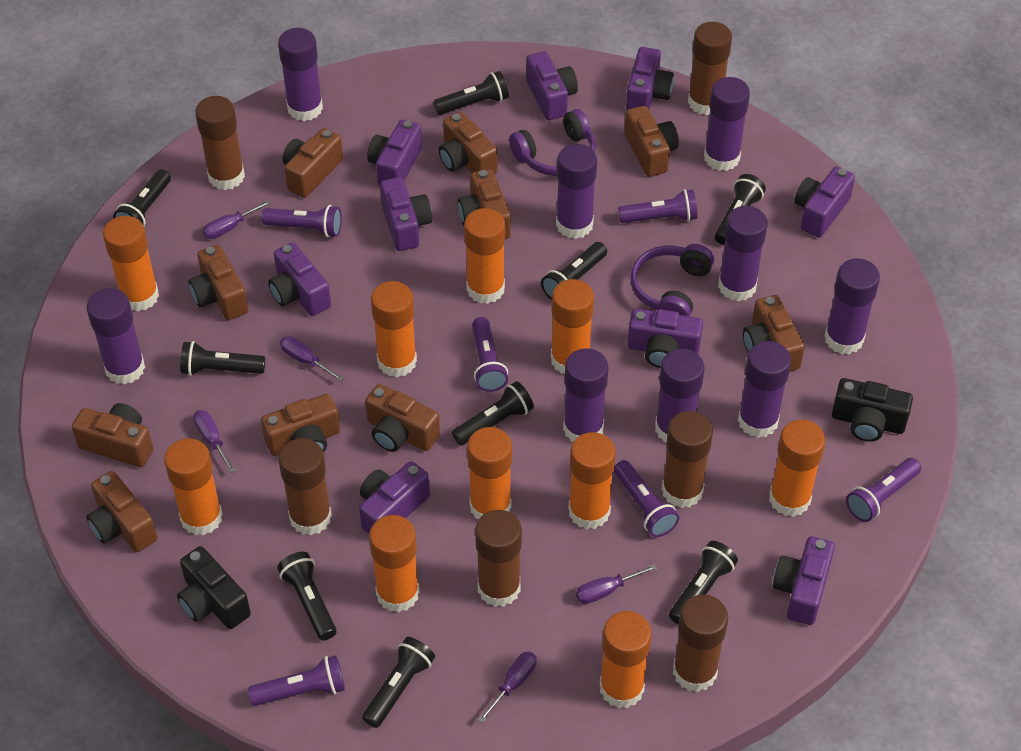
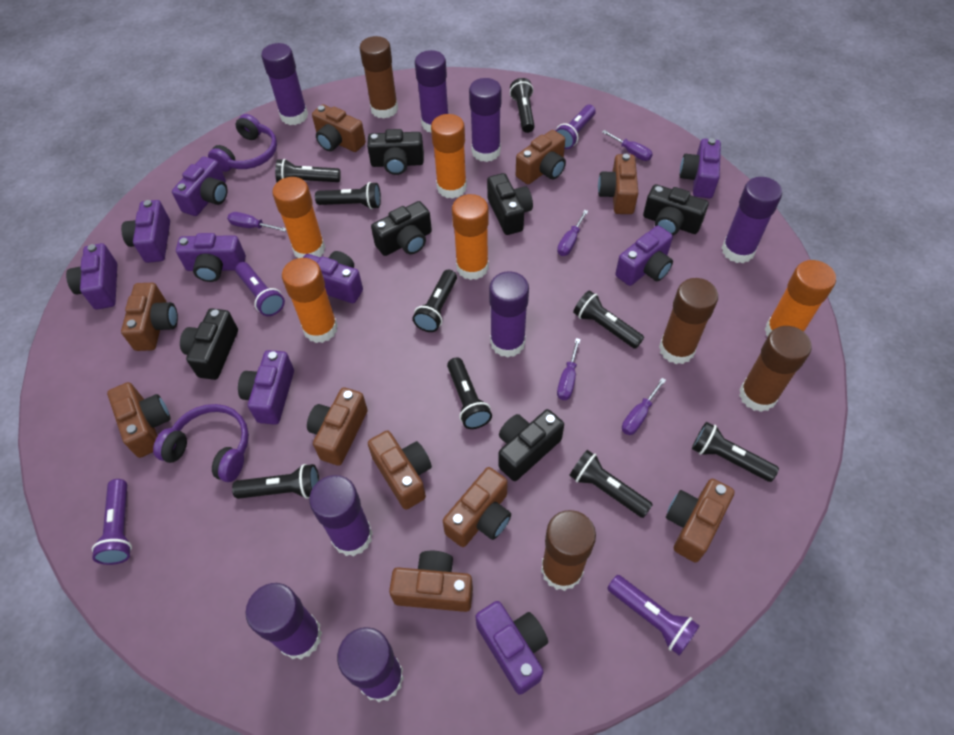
black camera: 2 -> 6
brown glue stick: 6 -> 4
orange glue stick: 10 -> 5
purple flashlight: 6 -> 4
purple glue stick: 9 -> 8

